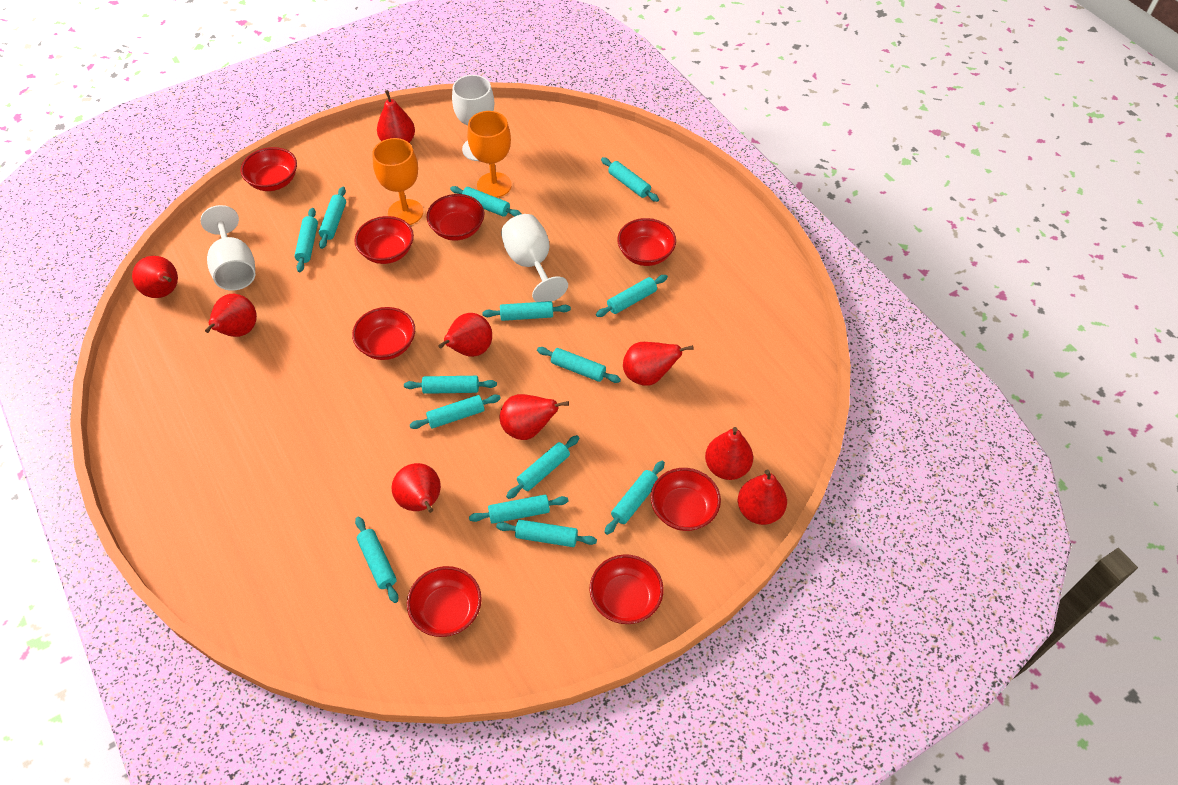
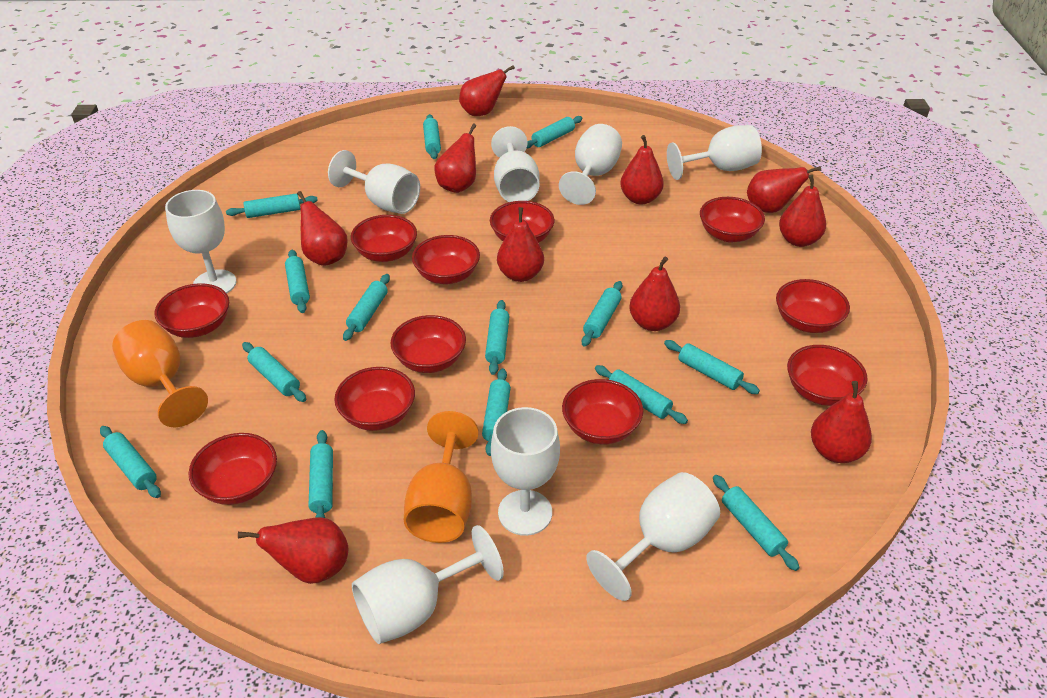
red bowl: 8 -> 11
red pear: 9 -> 10
white goblet: 3 -> 8

